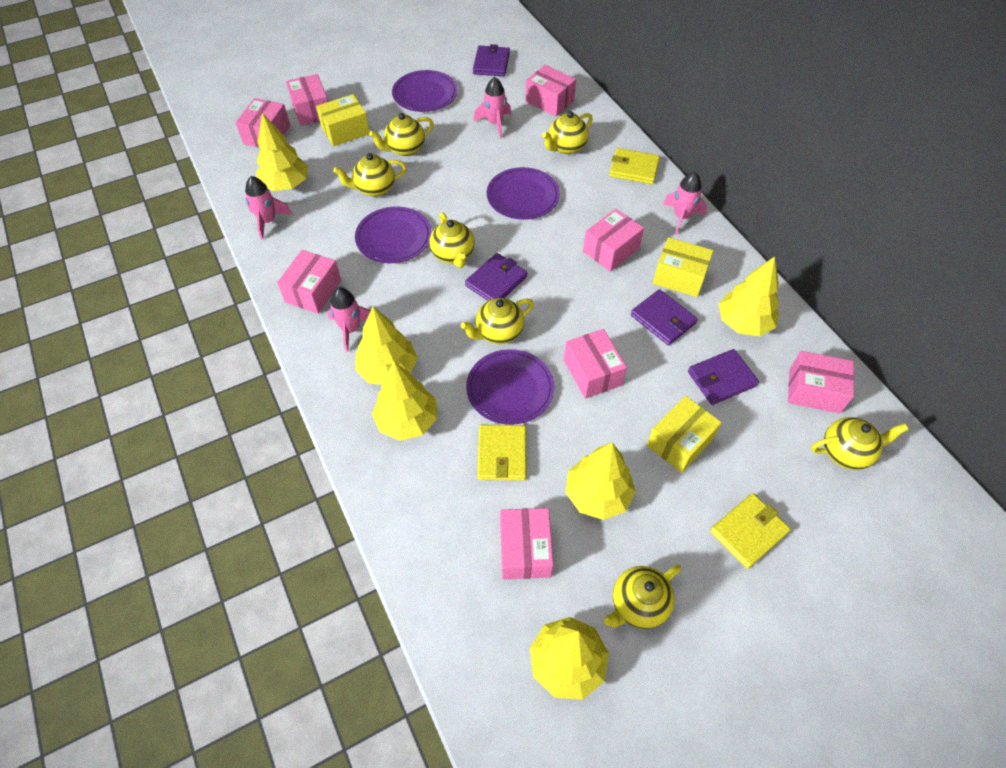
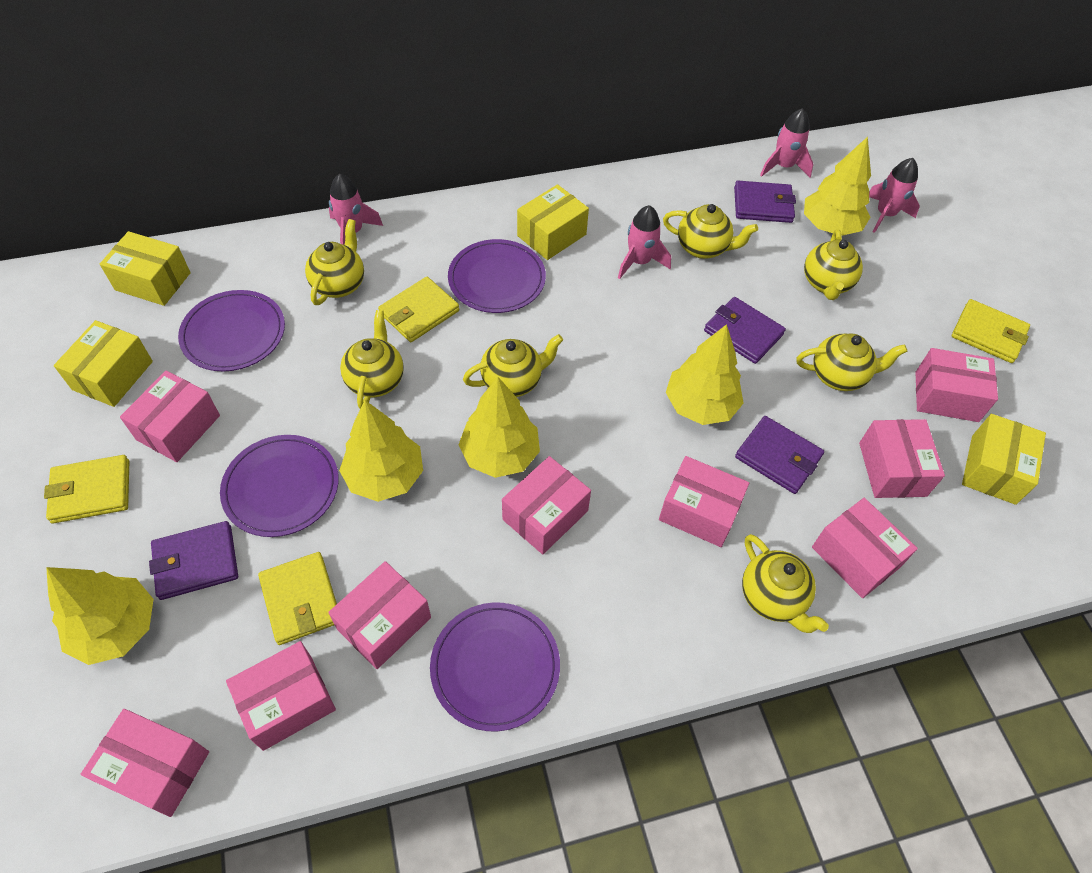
pink box: 8 -> 9
yellow box: 3 -> 4
yellow tree: 6 -> 5
yellow wallet: 3 -> 4

